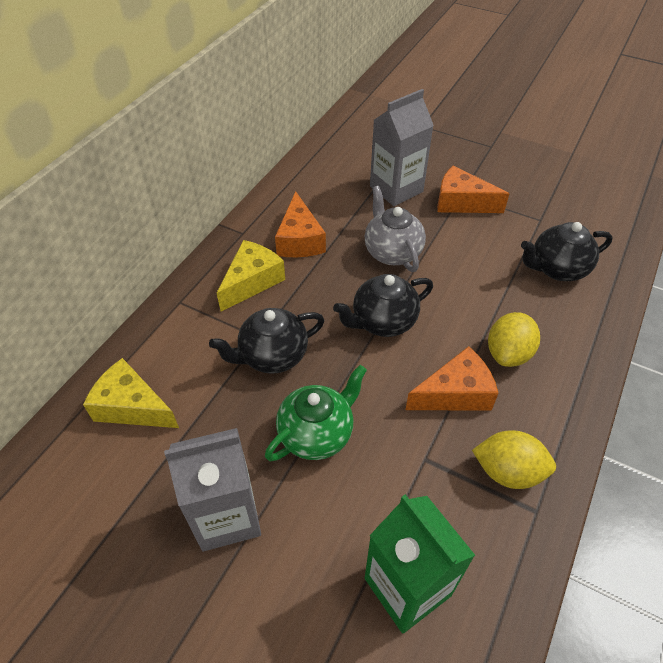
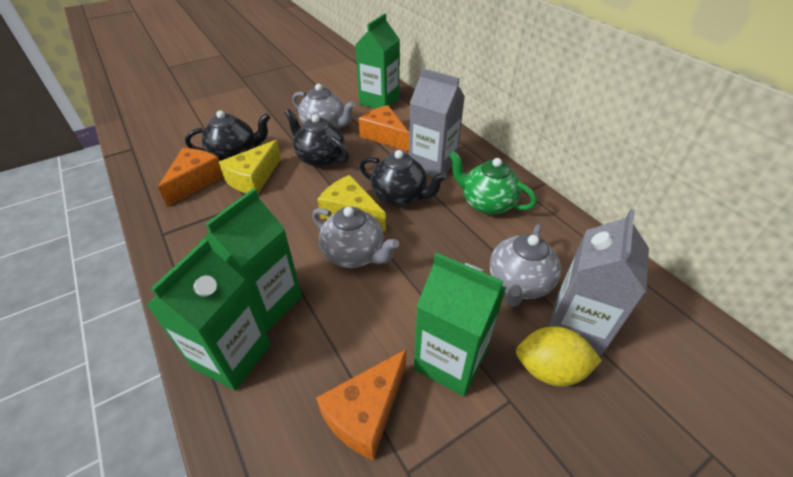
green carton: 1 -> 4
grey teapot: 1 -> 3
yellow lemon: 2 -> 1

